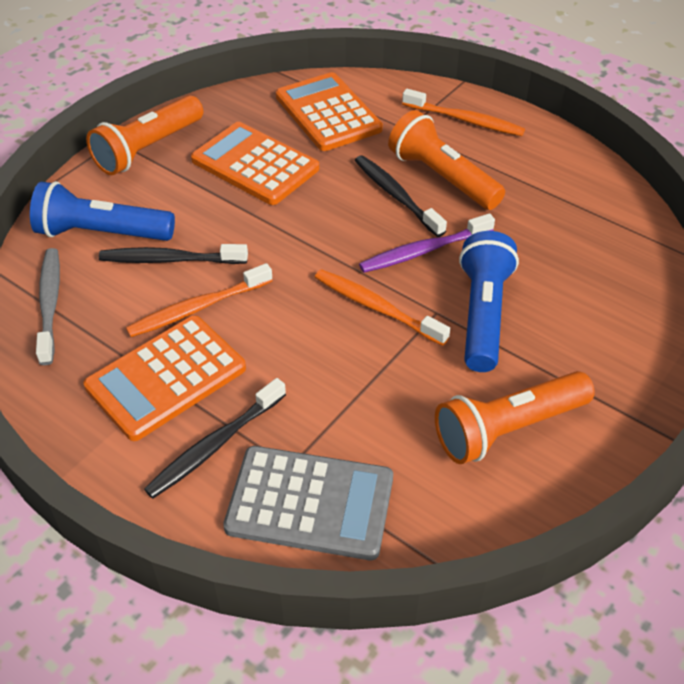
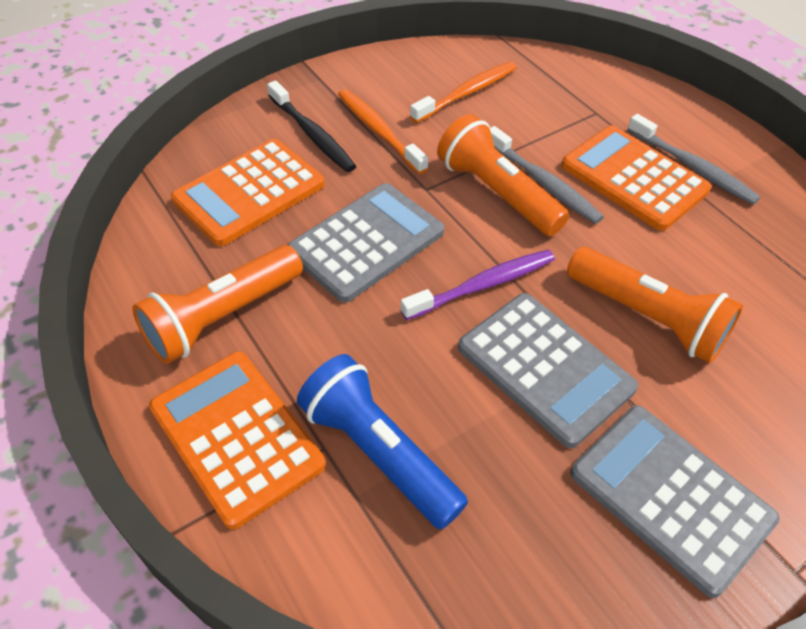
black toothbrush: 3 -> 1
blue flashlight: 2 -> 1
grey calculator: 1 -> 3
grey toothbrush: 1 -> 2
orange toothbrush: 3 -> 2

